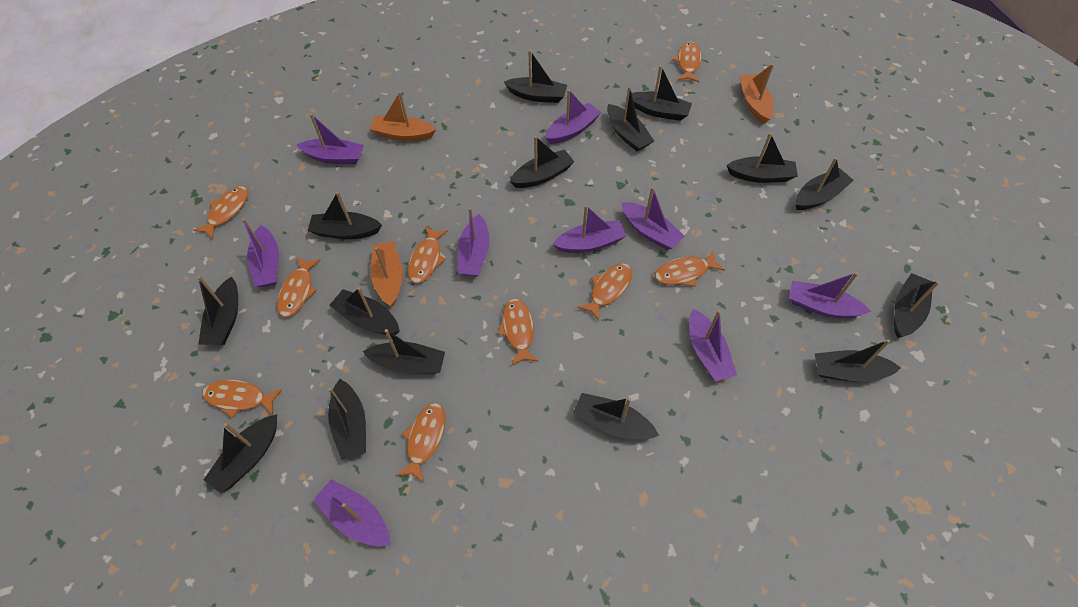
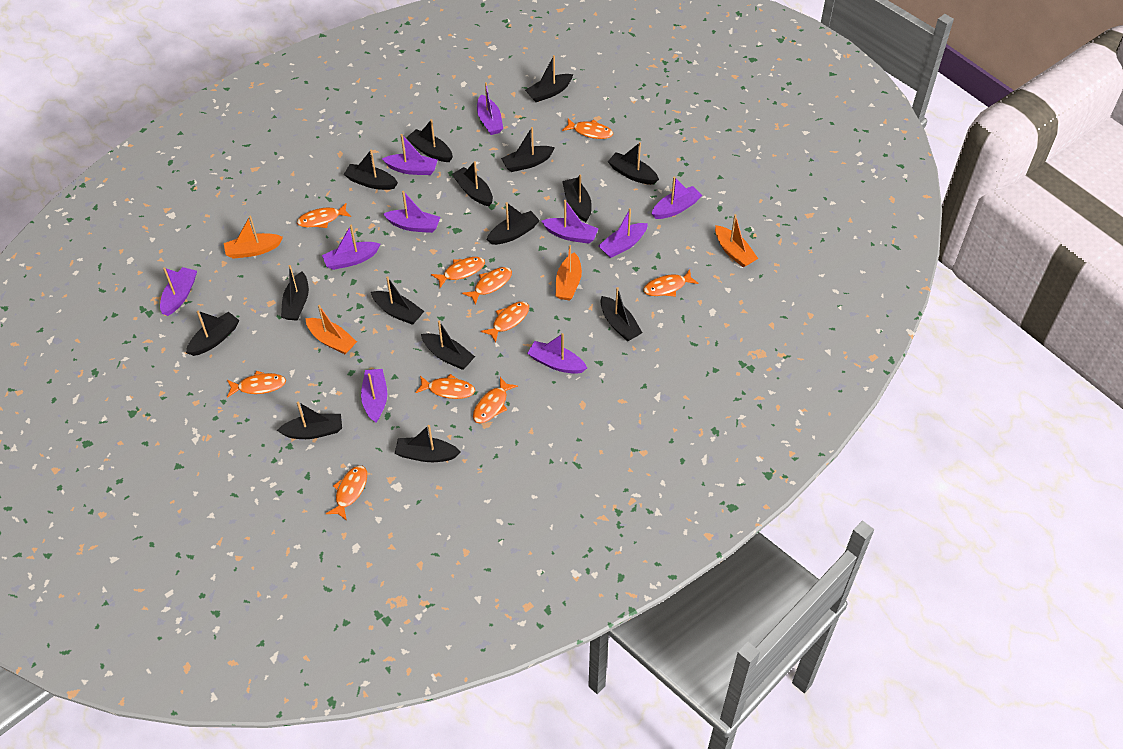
orange boat: 3 -> 4
orange fish: 9 -> 10
purple boat: 9 -> 10

